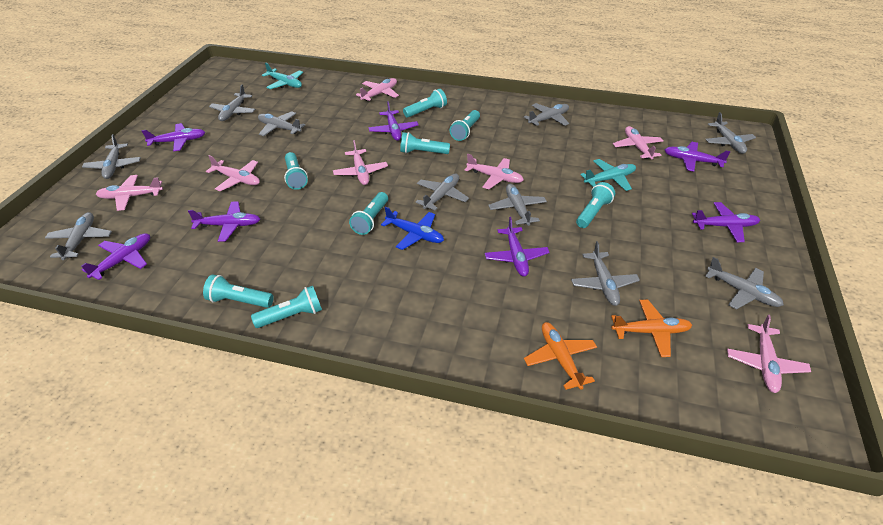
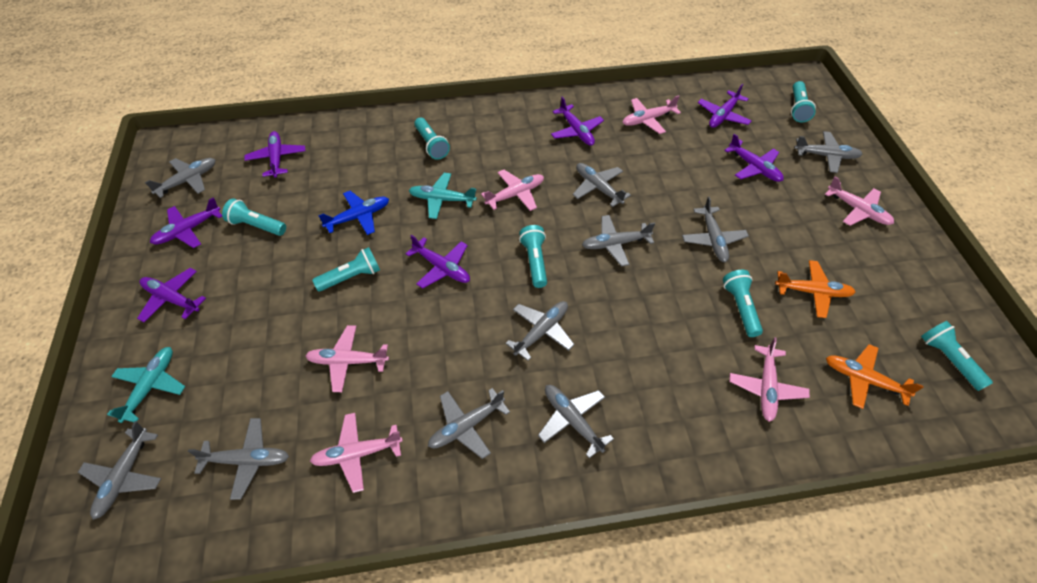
pink plane: 7 -> 6
turquoise flashlight: 8 -> 7

